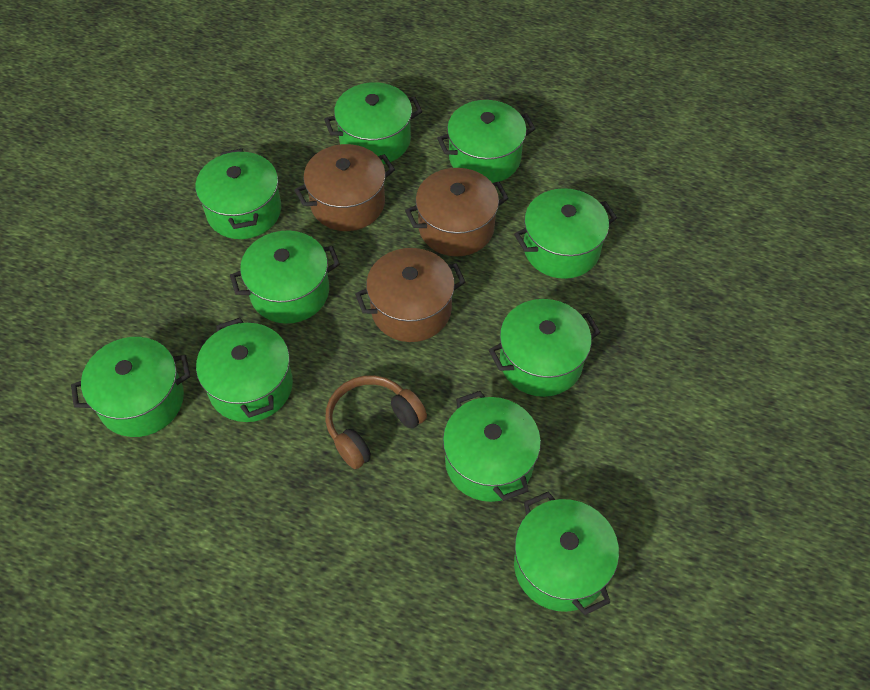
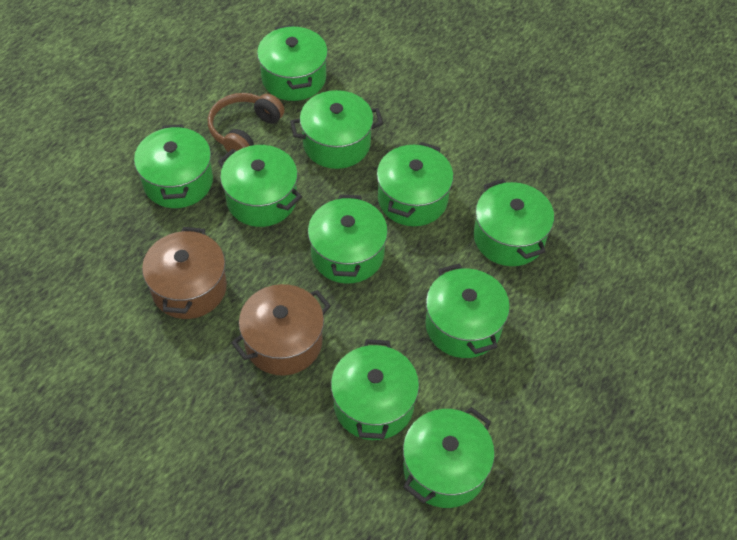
brown pot: 3 -> 2

